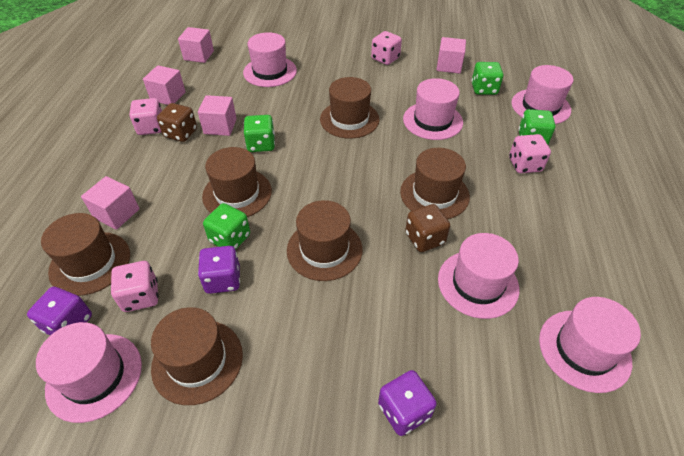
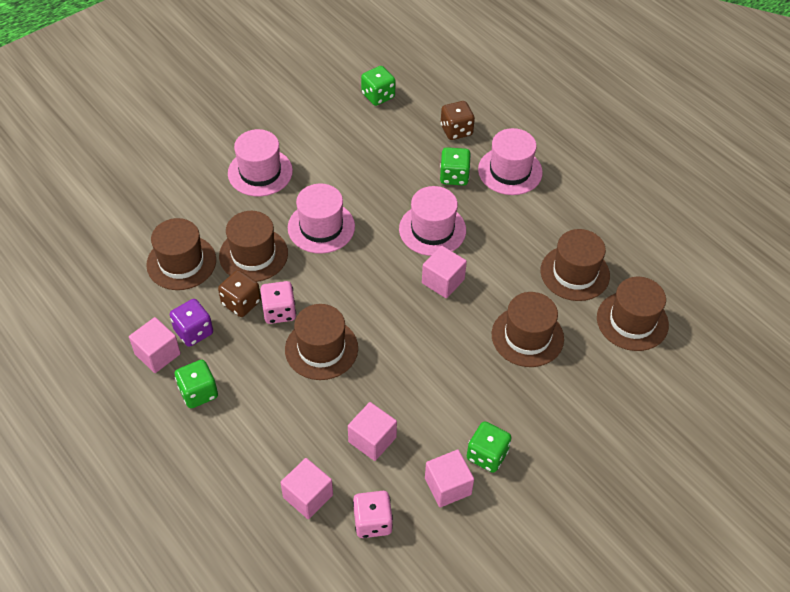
pink dice: 4 -> 2
pink hat: 6 -> 4
purple dice: 3 -> 1

